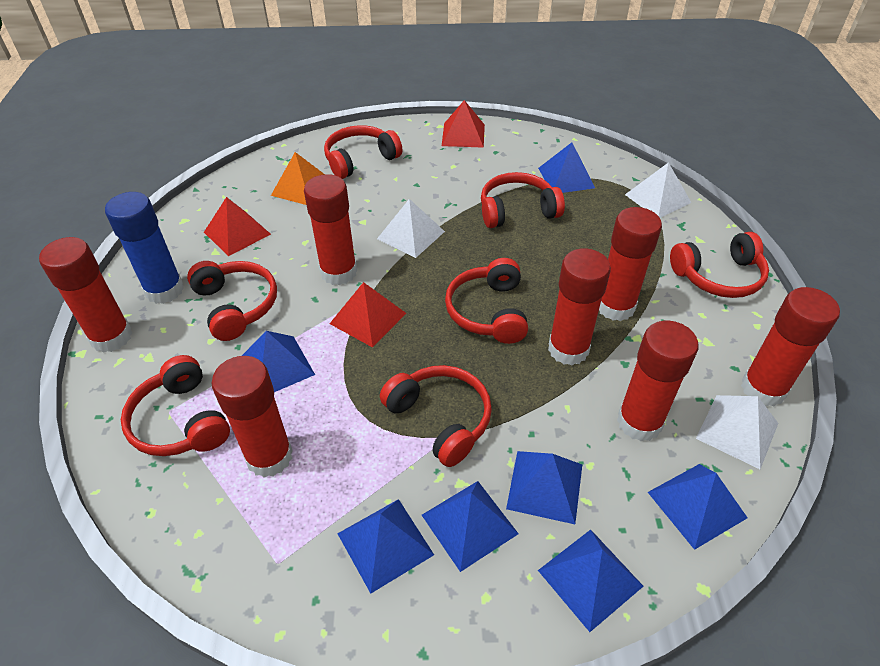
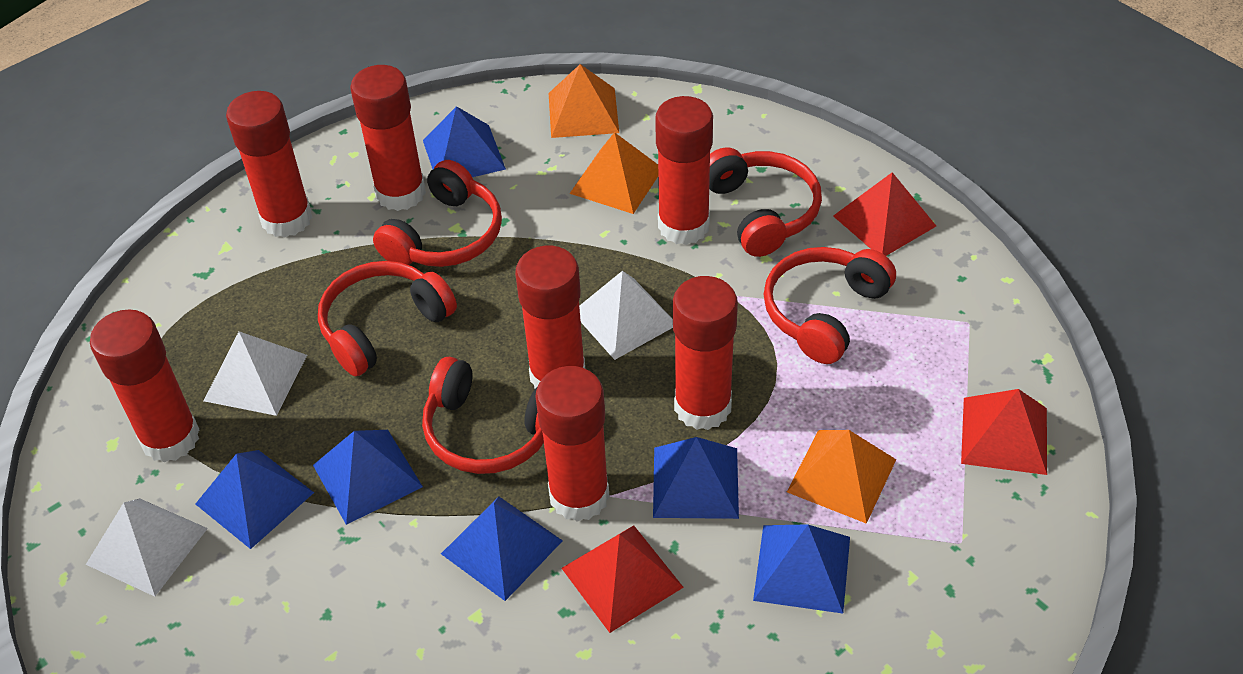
blue glue stick: 1 -> 0
blue pyramid: 7 -> 6
orange pyramid: 1 -> 3
red headphones: 7 -> 5

